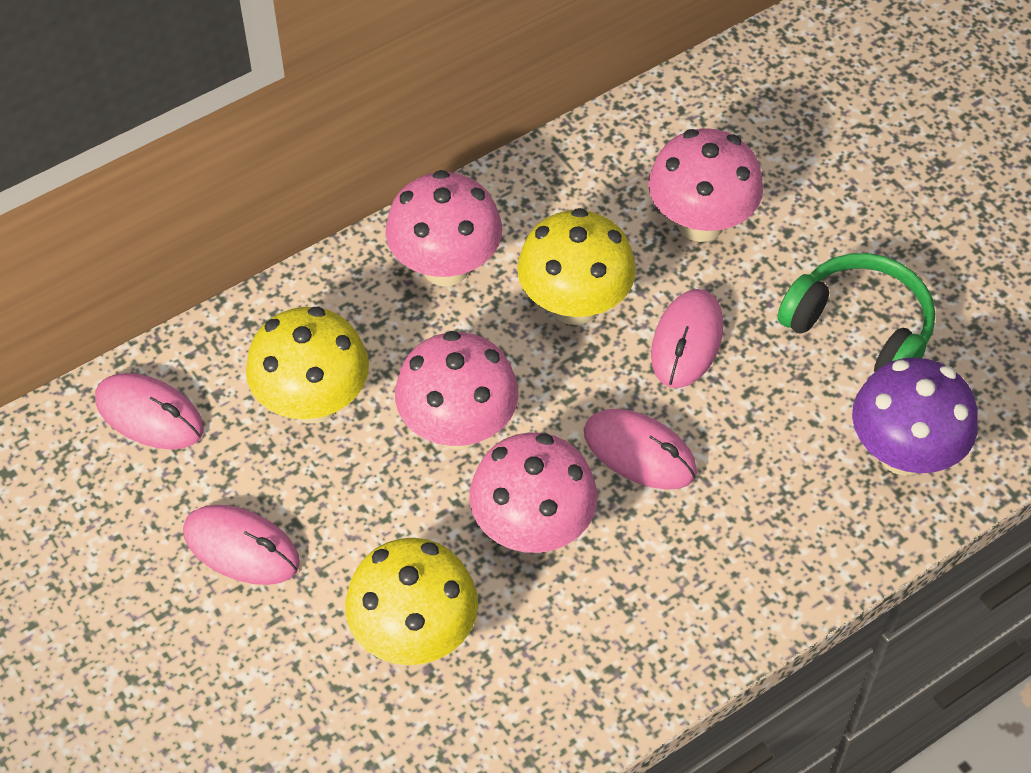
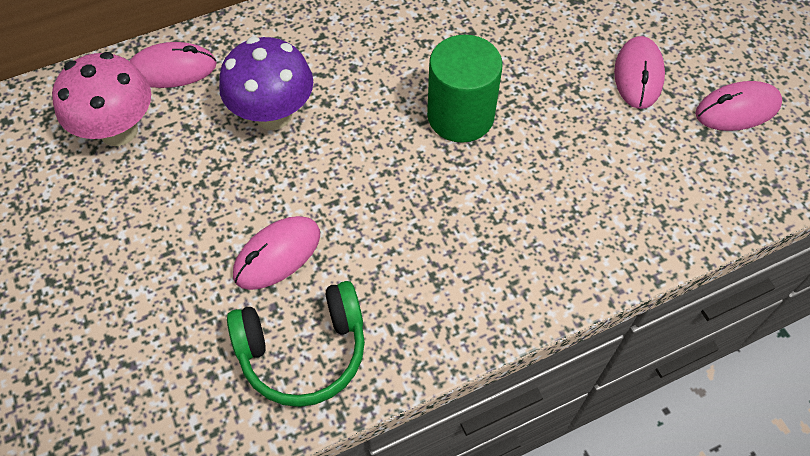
green cylinder: 0 -> 1
pink mushroom: 4 -> 1
yellow mushroom: 3 -> 0

